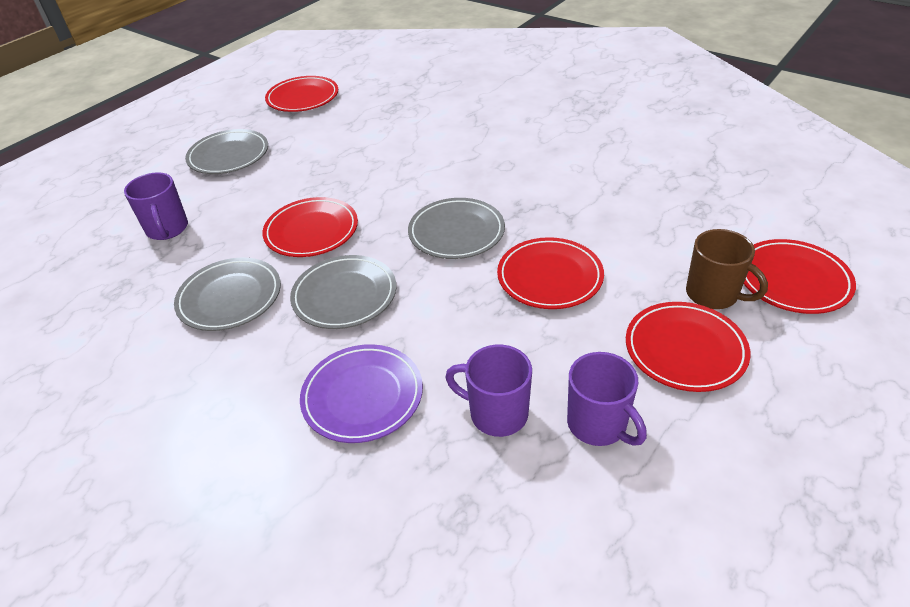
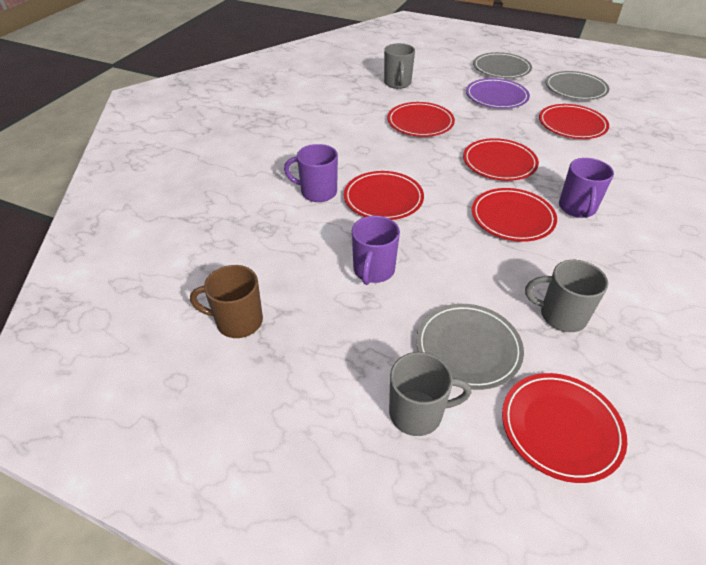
grey mug: 0 -> 3
grey plate: 4 -> 3
red plate: 5 -> 6

